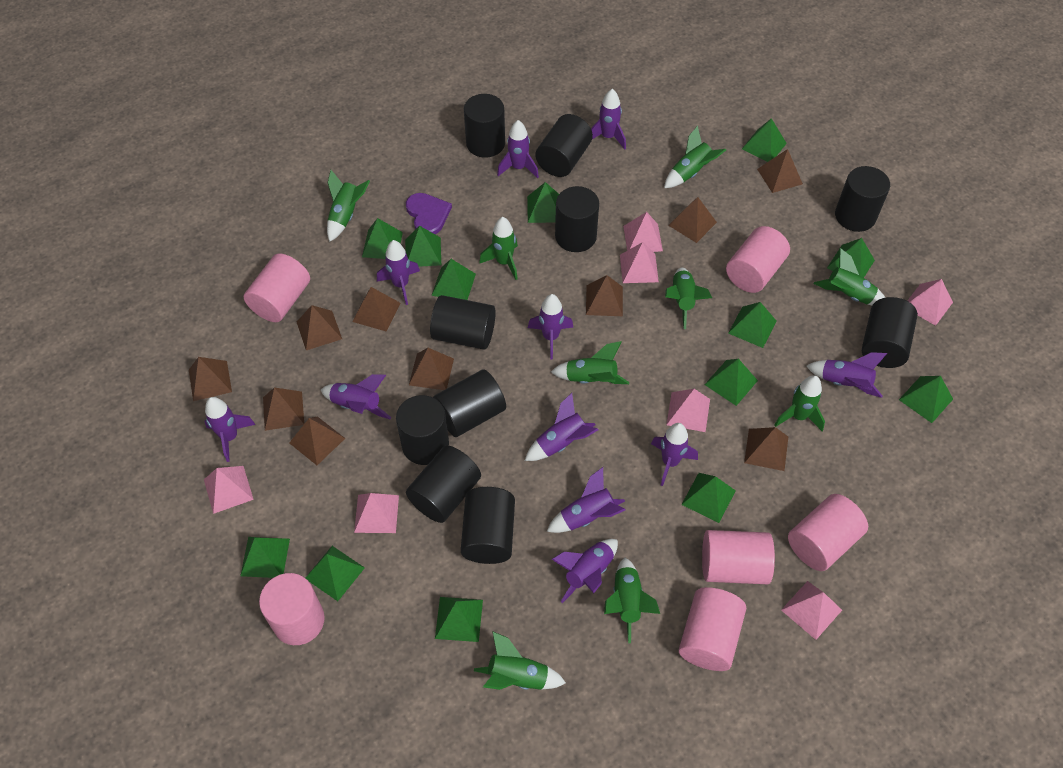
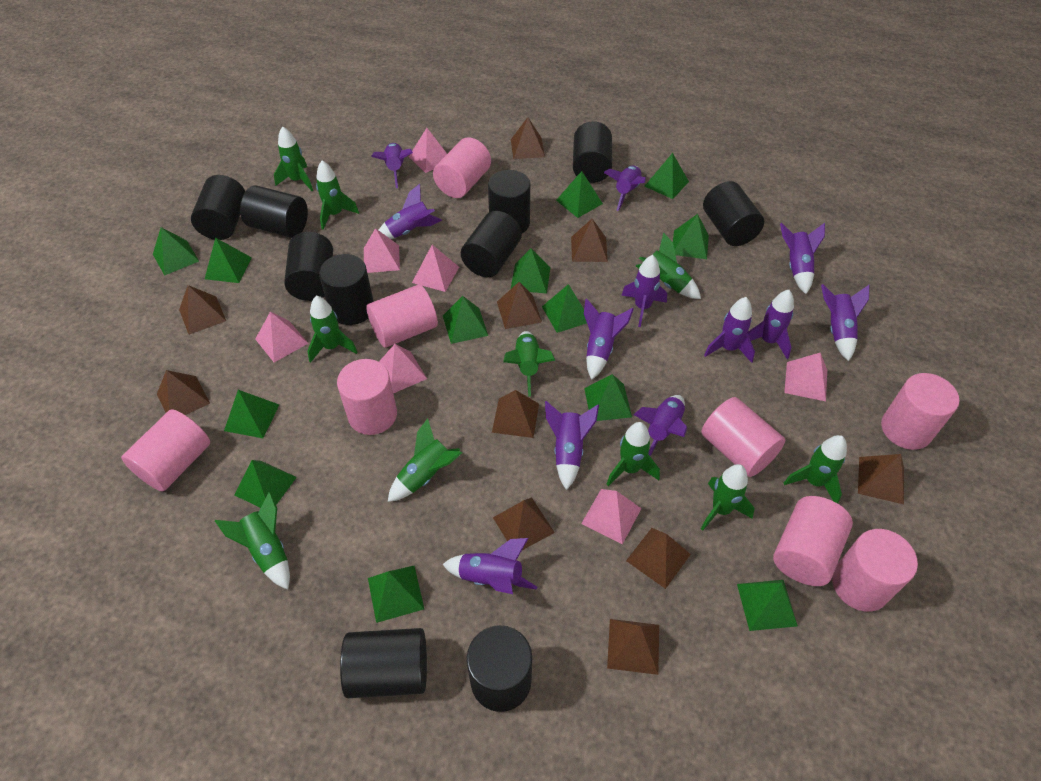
green rocket: 9 -> 10
pink cylinder: 6 -> 8
purple heart: 1 -> 0
purple rocket: 11 -> 12

